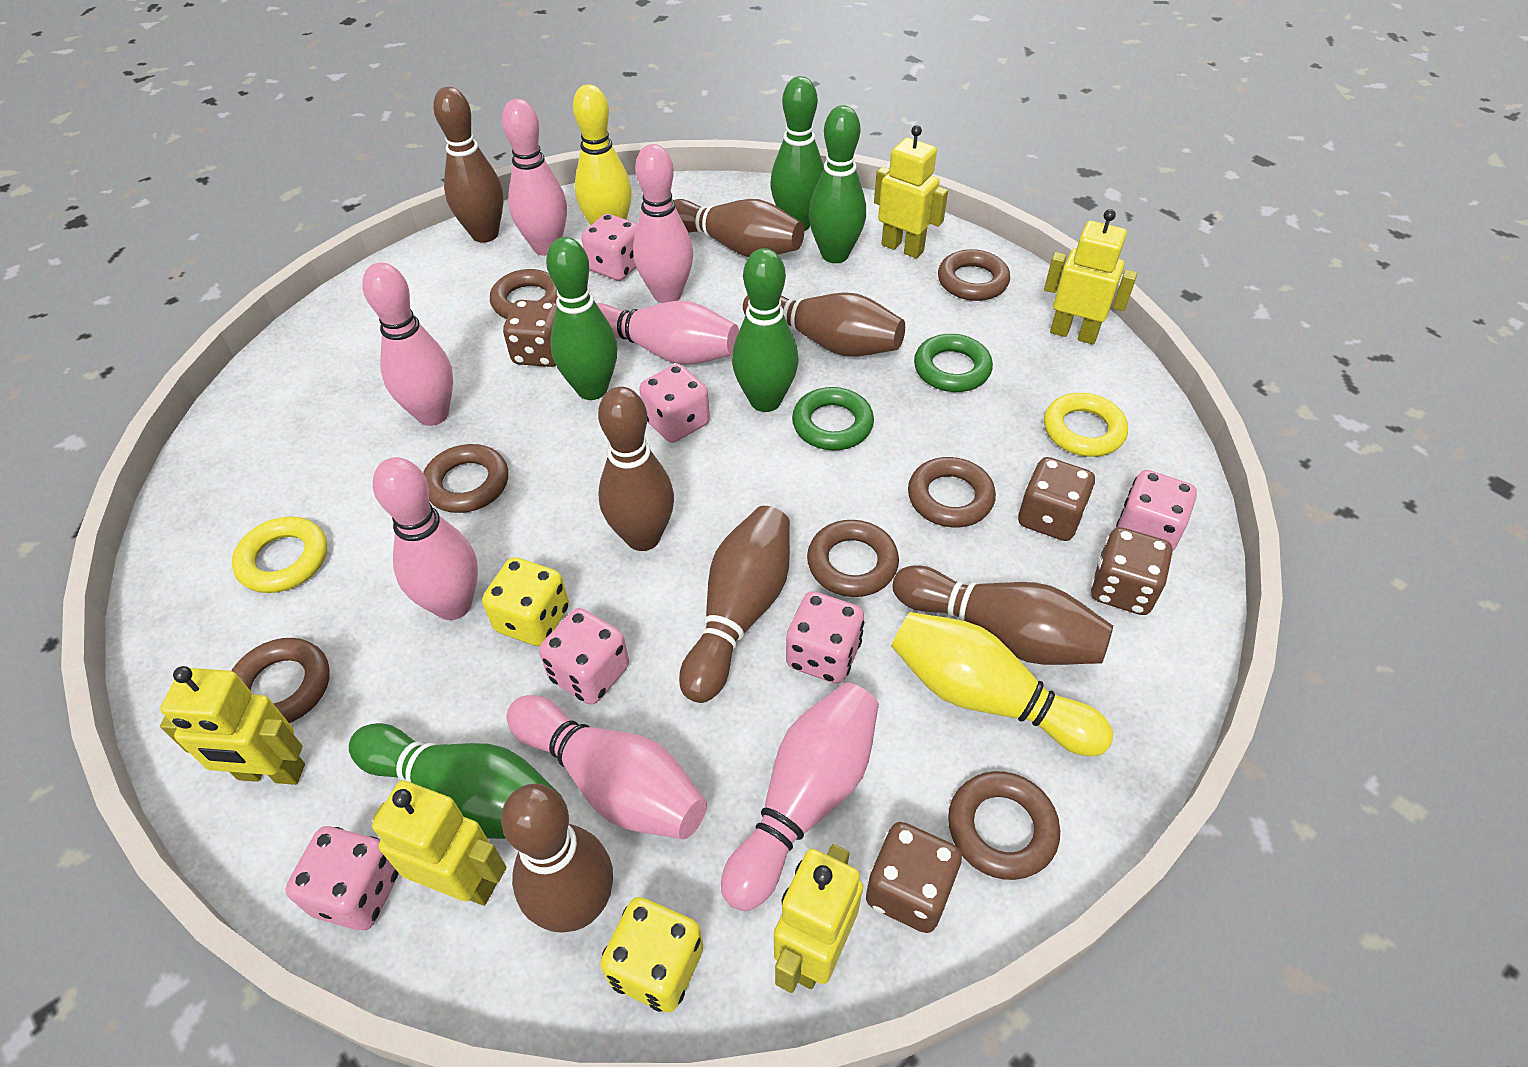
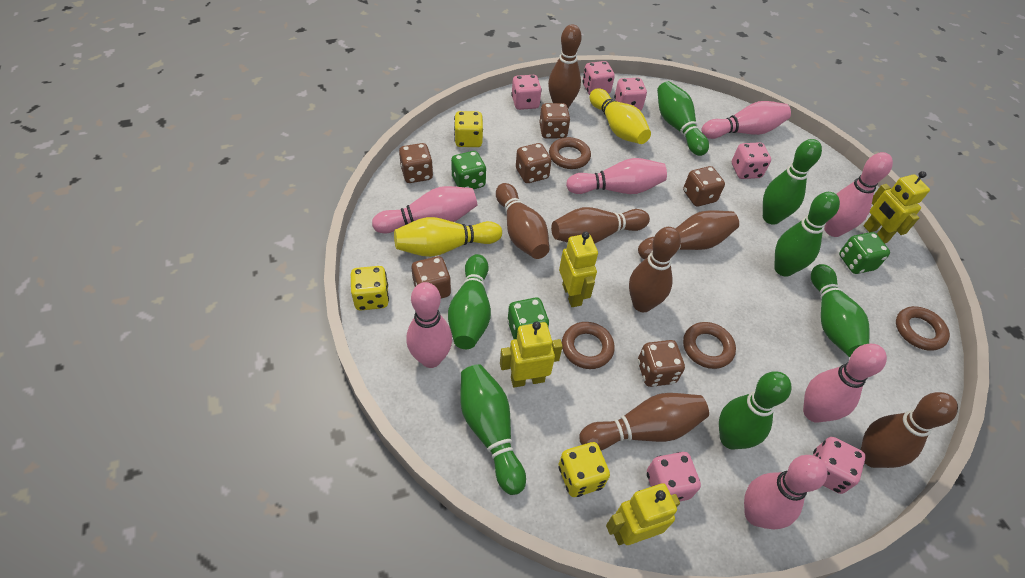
brown dice: 4 -> 6
brown ring: 7 -> 4
green bowling pin: 5 -> 7
green dice: 0 -> 3
green ring: 2 -> 0
yellow dice: 2 -> 3
yellow ring: 2 -> 0
yellow robot: 5 -> 4

